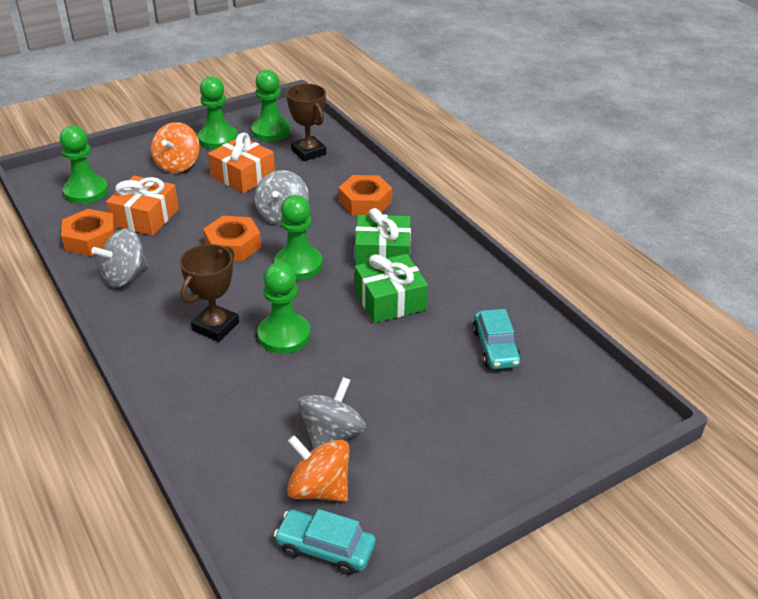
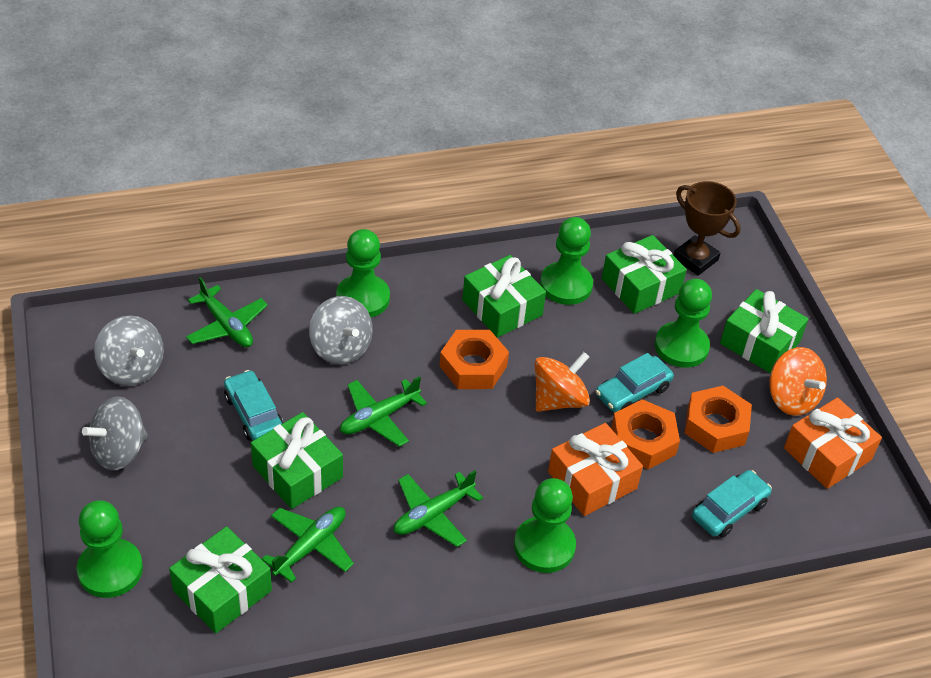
brown trophy: 2 -> 1
green gift: 2 -> 5
green plane: 0 -> 4
turquoise car: 2 -> 3

